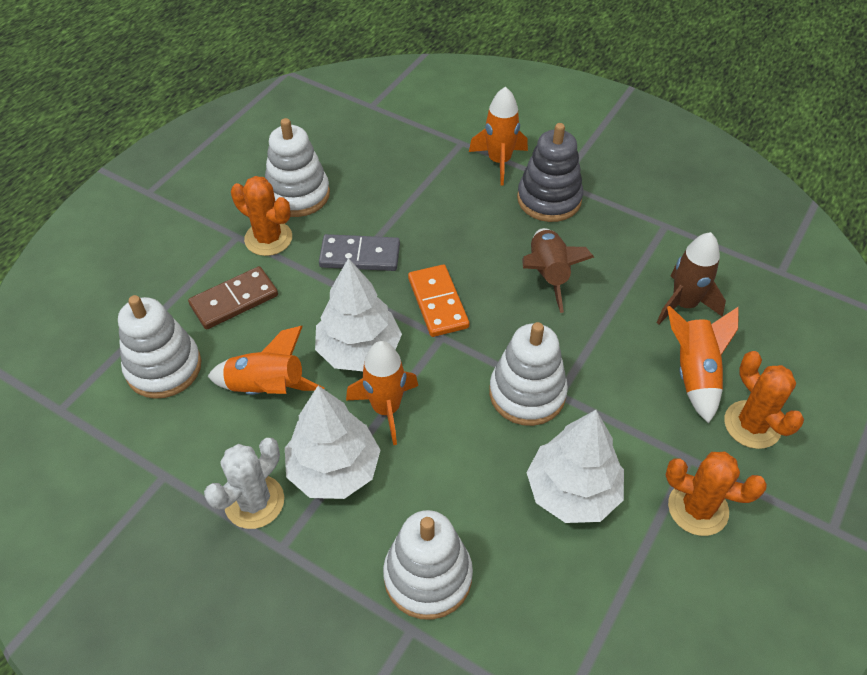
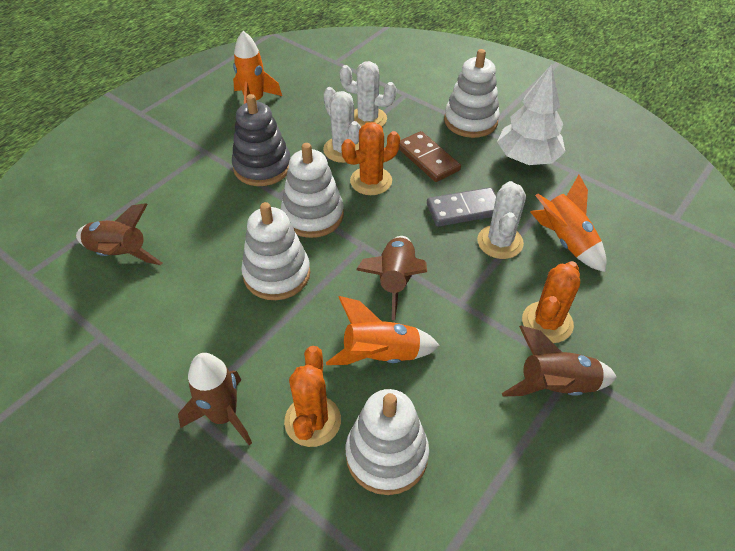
brown rocket: 2 -> 4
orange domino: 1 -> 0
orange rocket: 4 -> 3
white cactus: 1 -> 3
white tree: 3 -> 1

